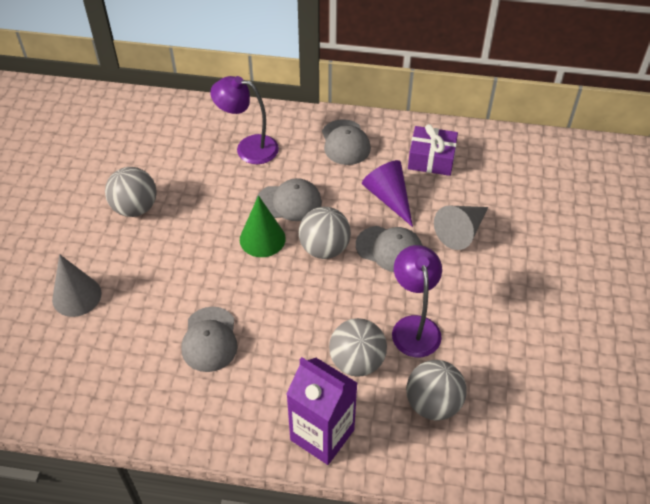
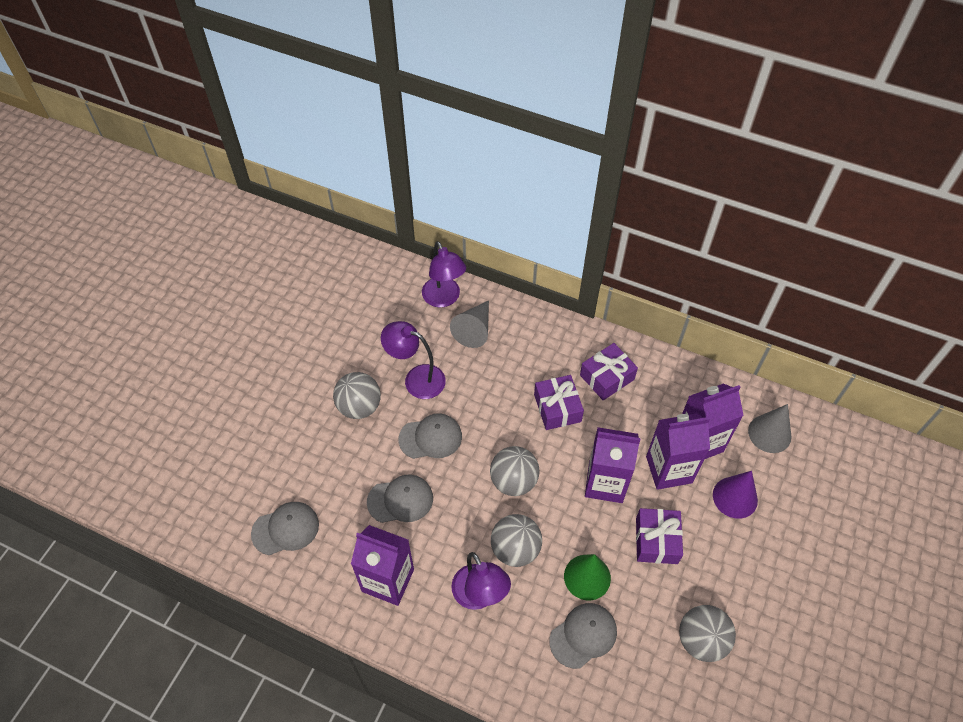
purple carton: 1 -> 4
purple gift: 1 -> 3
purple lamp: 2 -> 3

